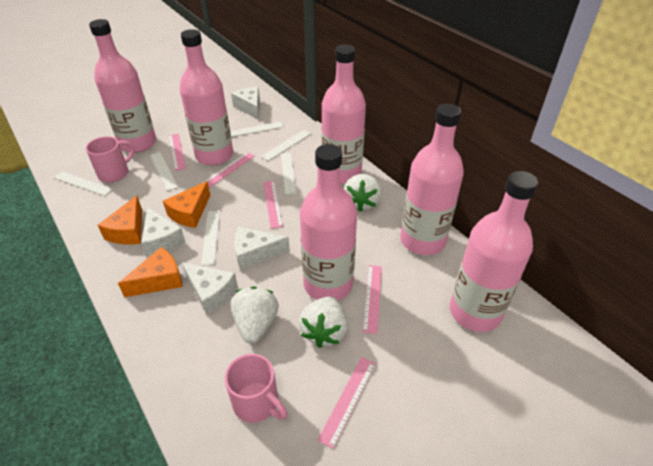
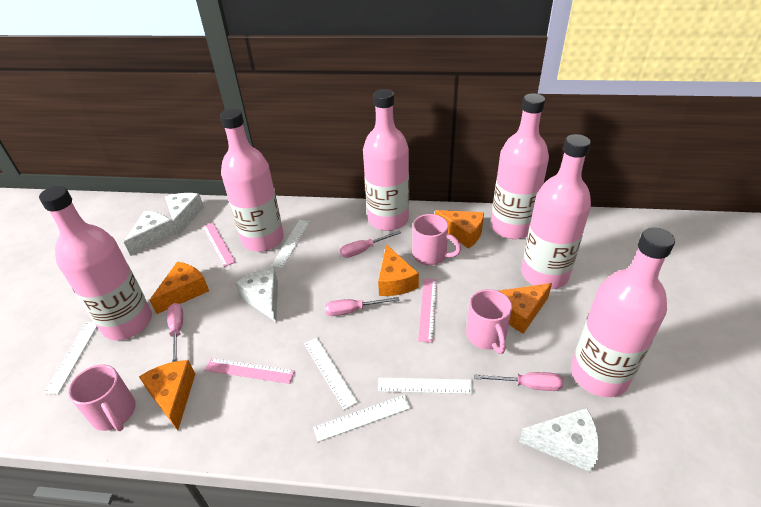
orange cheese: 3 -> 5
pink mug: 2 -> 3
pink ruler: 5 -> 3
pink screwdriver: 0 -> 4
white ruler: 6 -> 5
white strawberry: 3 -> 0

